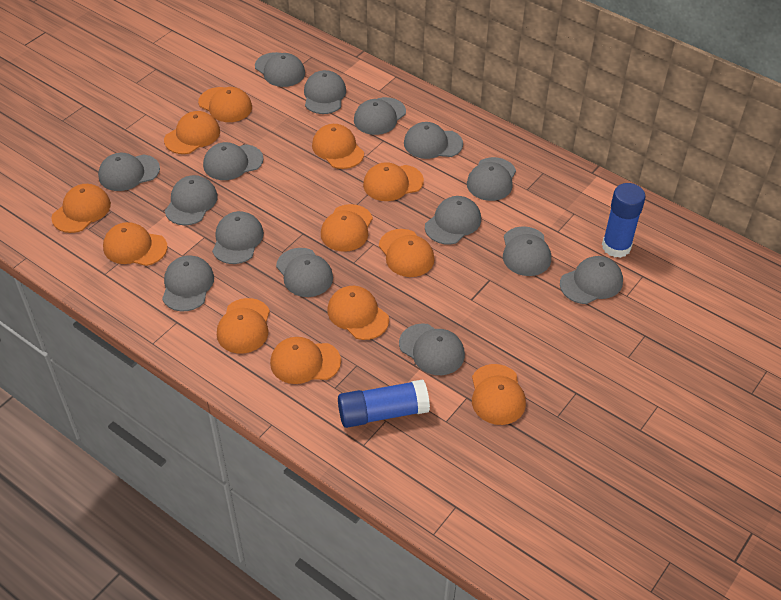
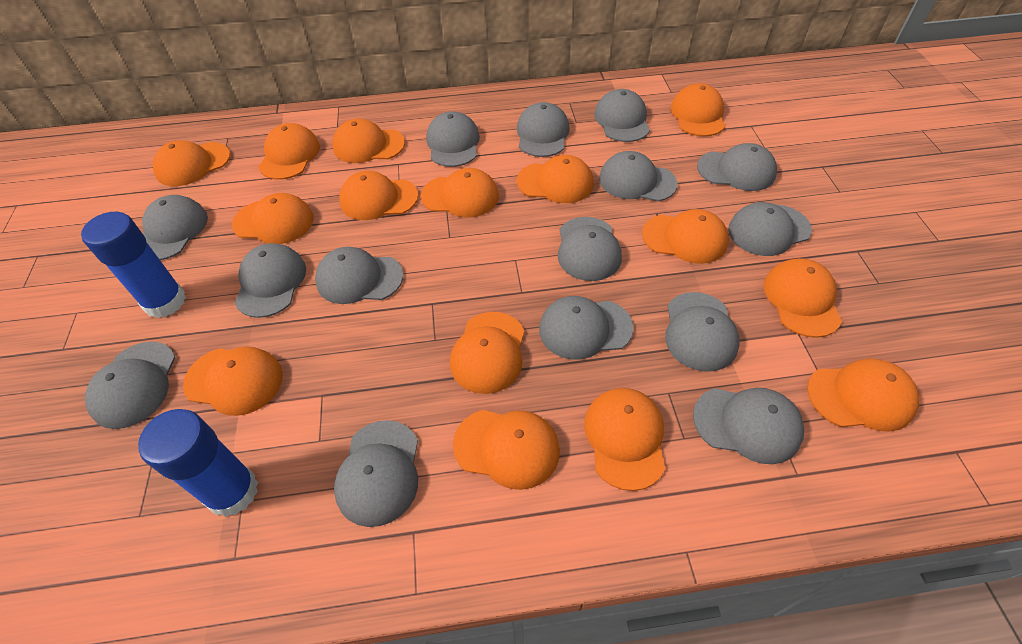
orange cap: 12 -> 15

